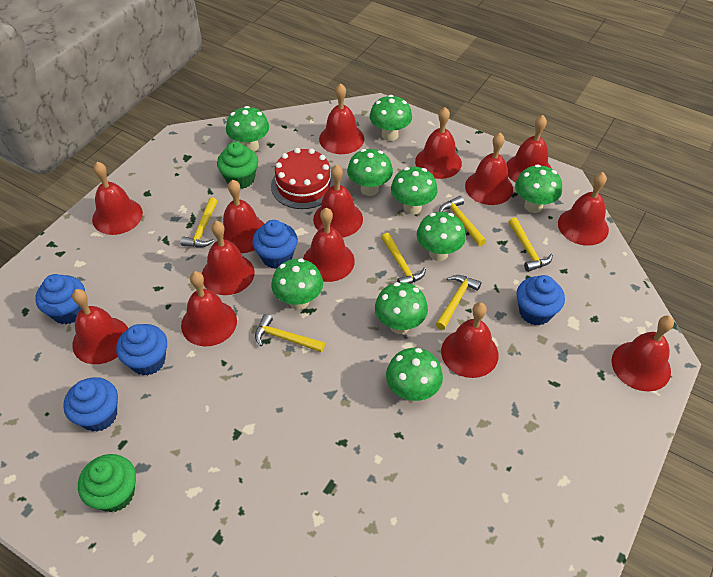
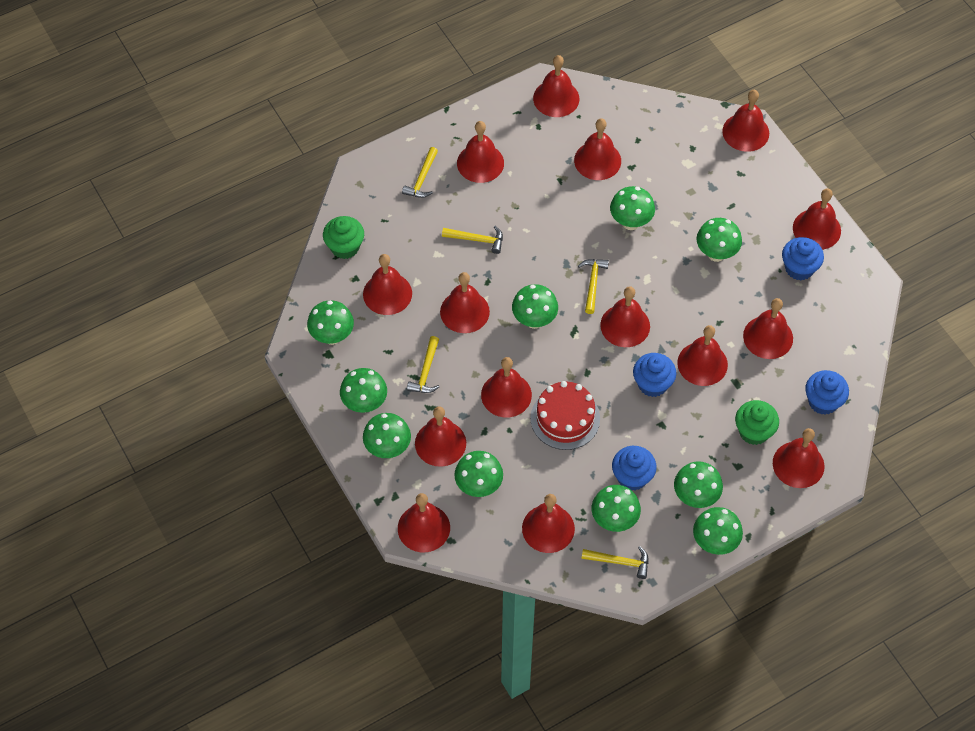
blue cupcake: 5 -> 4
green mushroom: 9 -> 10
red bell: 14 -> 15
yellow hammer: 6 -> 5

